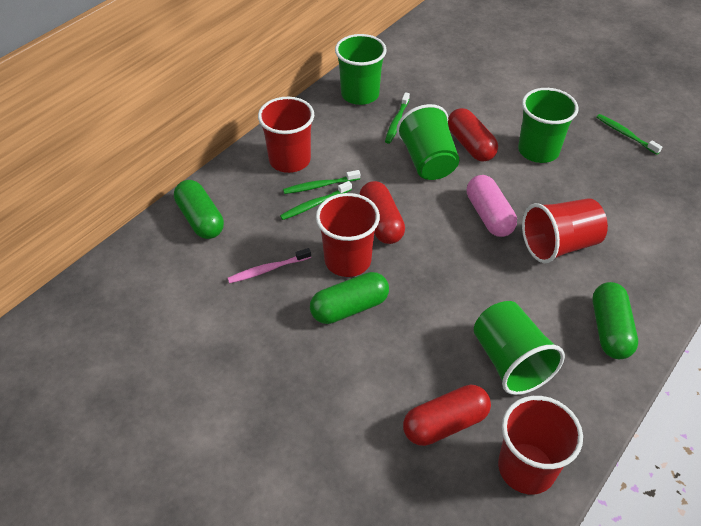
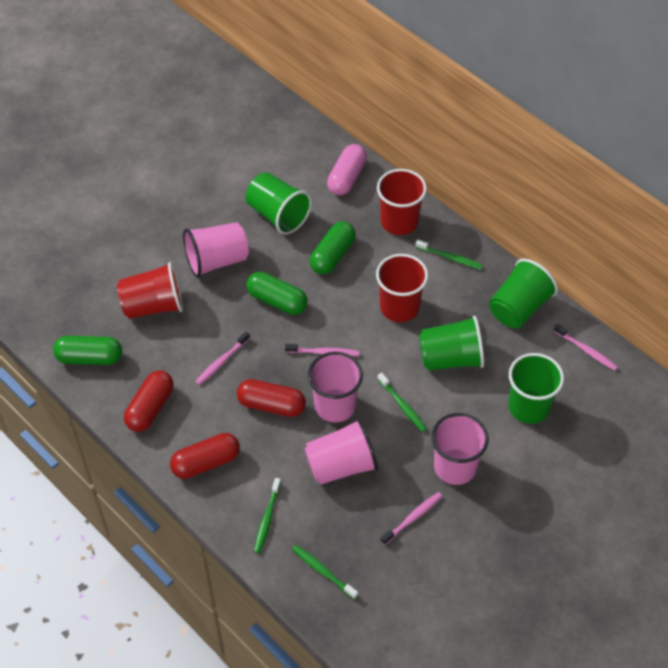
pink cup: 0 -> 4
pink toothbrush: 1 -> 4
red cup: 4 -> 3

